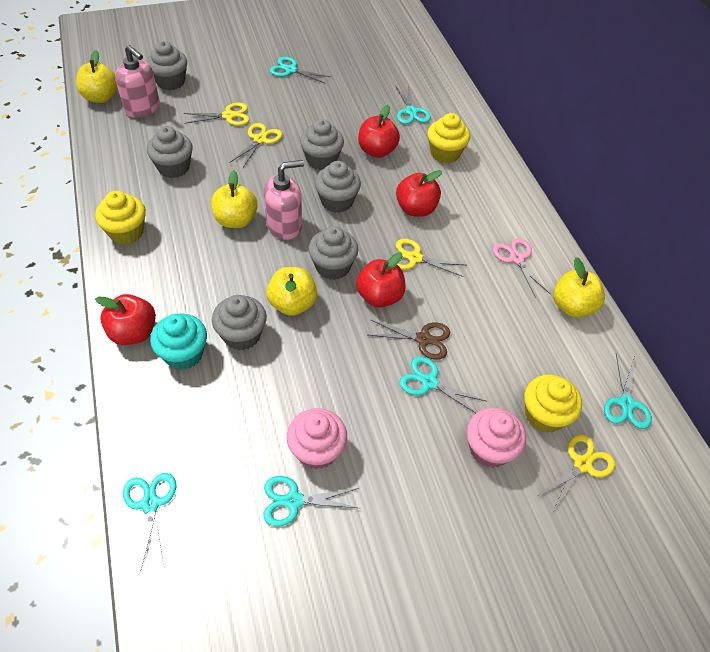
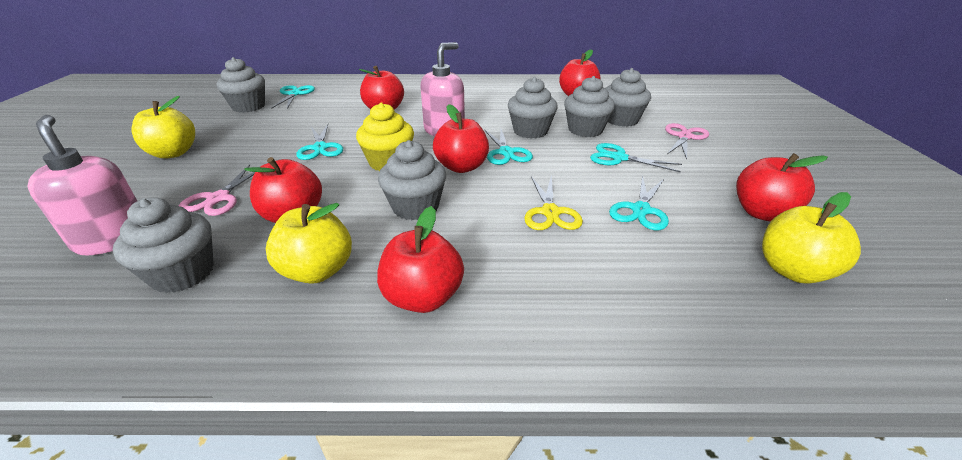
brown scissors: 1 -> 0
pink cupcake: 2 -> 0
pink scissors: 1 -> 2
red apple: 4 -> 6
turquoise cupcake: 1 -> 0
turquoise scissors: 6 -> 5
yellow apple: 4 -> 3
yellow cupcake: 3 -> 1
yellow scissors: 4 -> 1

